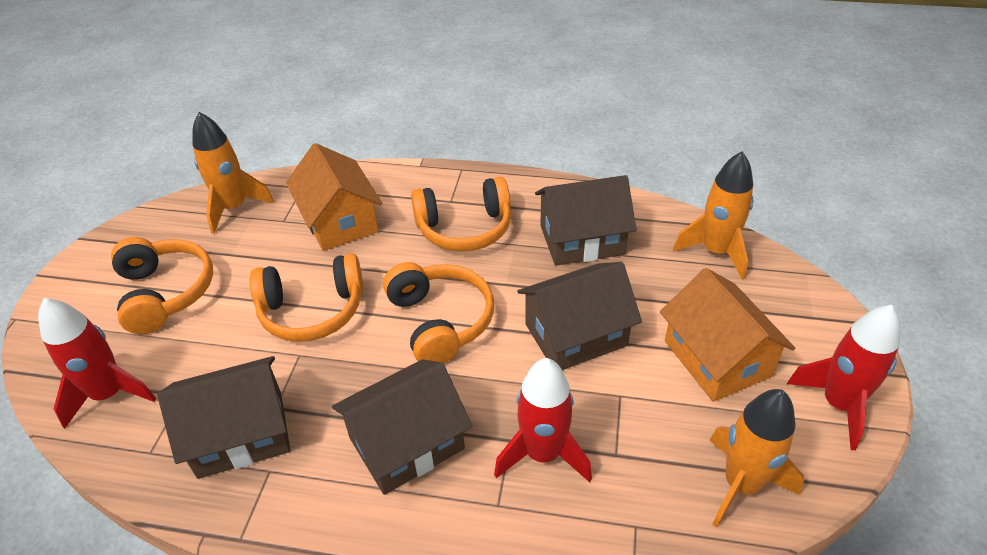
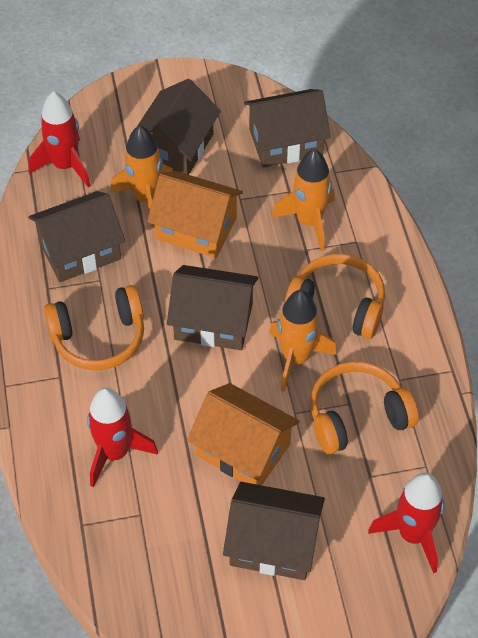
brown house: 4 -> 5
orange headphones: 4 -> 3

